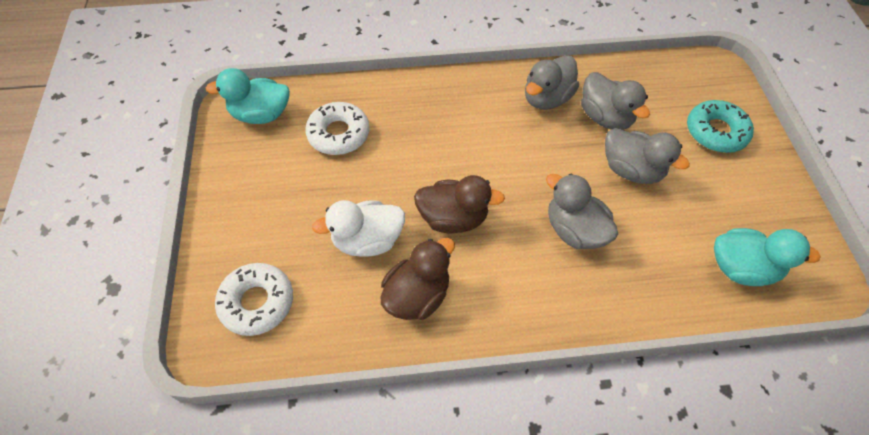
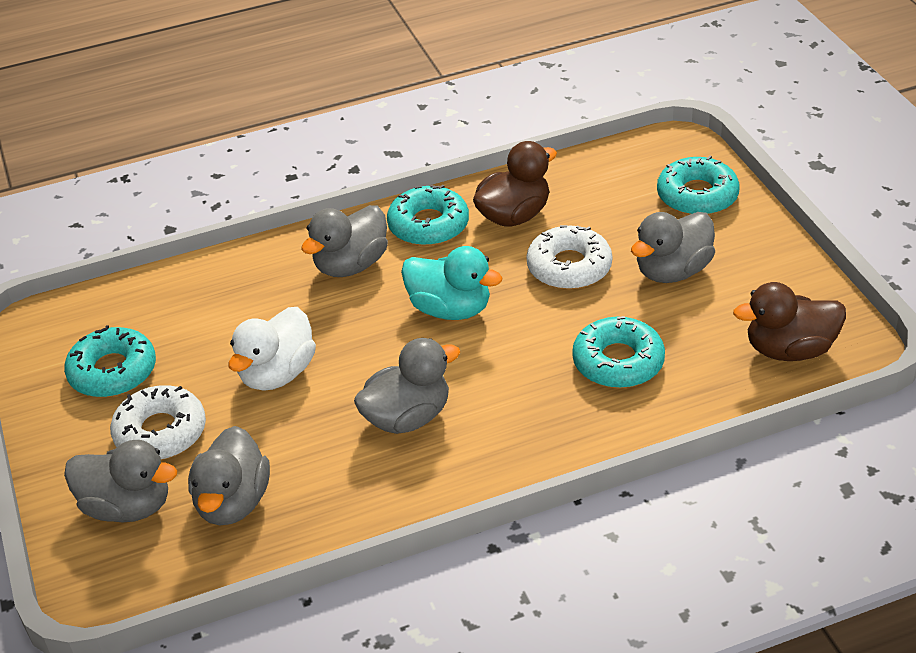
grey duck: 4 -> 5
turquoise donut: 1 -> 4
turquoise duck: 2 -> 1

